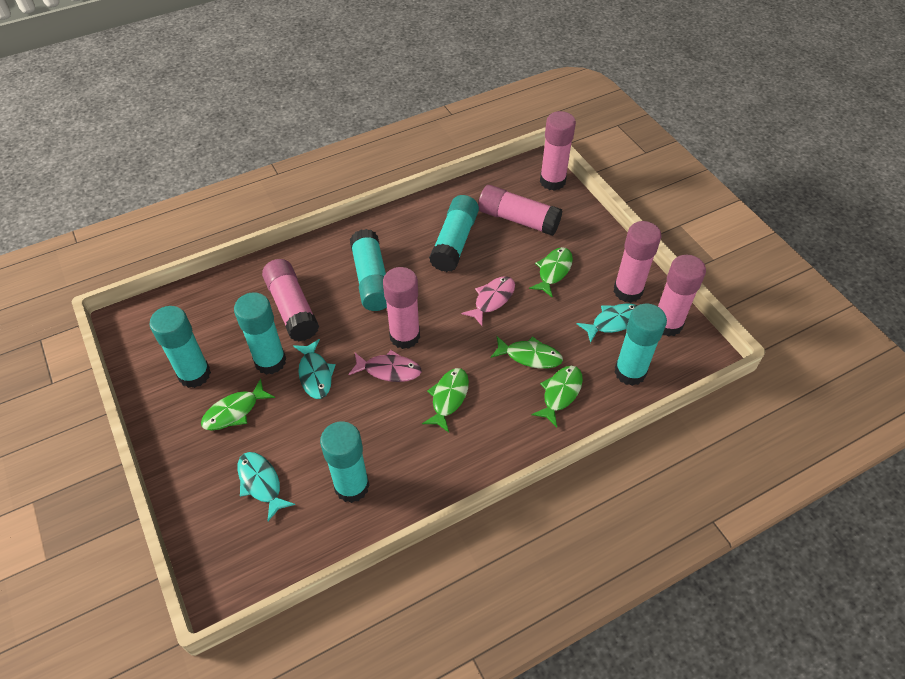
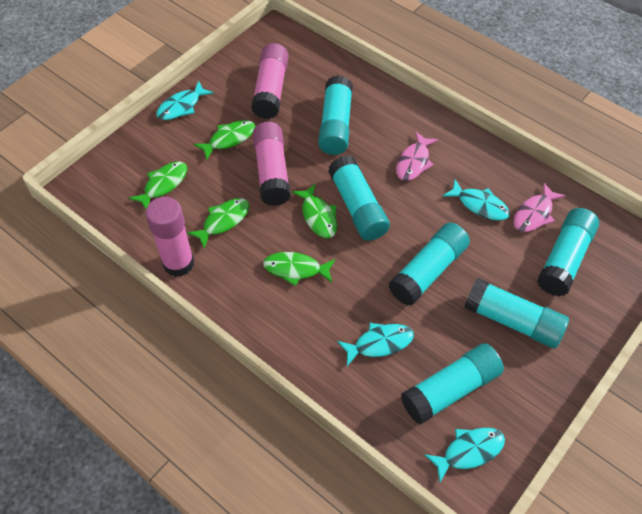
pink glue stick: 6 -> 3
turquoise fish: 3 -> 4

